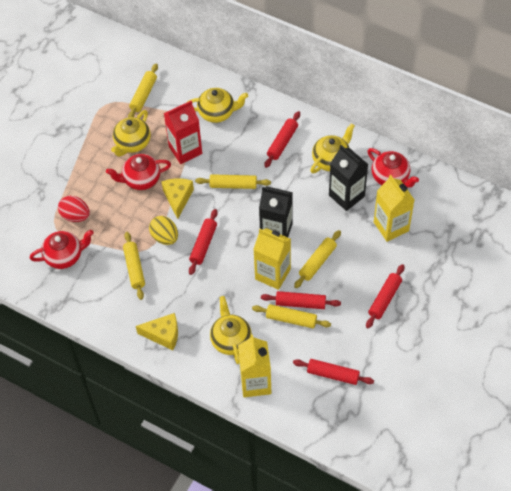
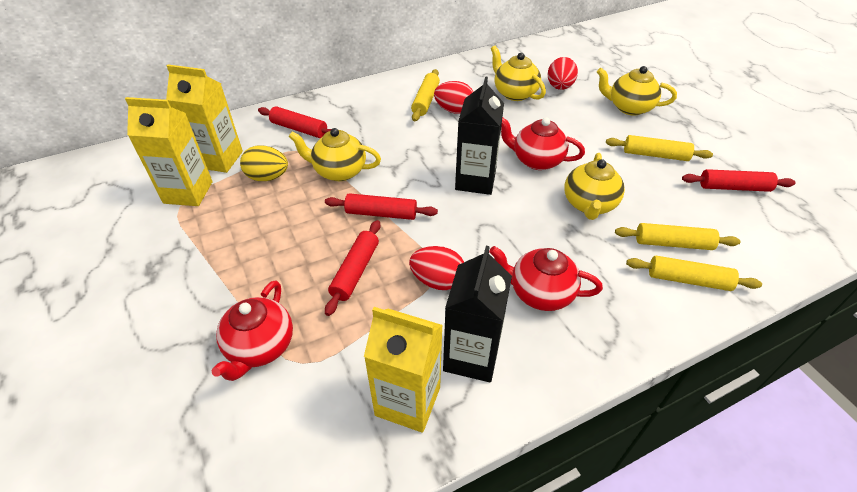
red carton: 1 -> 0
red egg: 1 -> 3
red rolling pin: 5 -> 4
yellow cheese: 2 -> 0
yellow rolling pin: 5 -> 4

